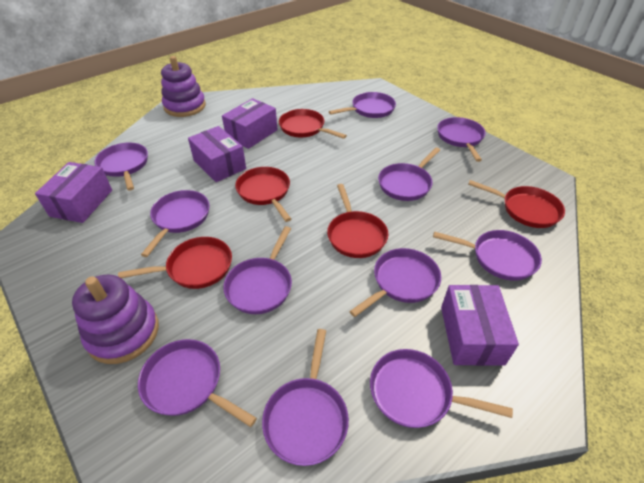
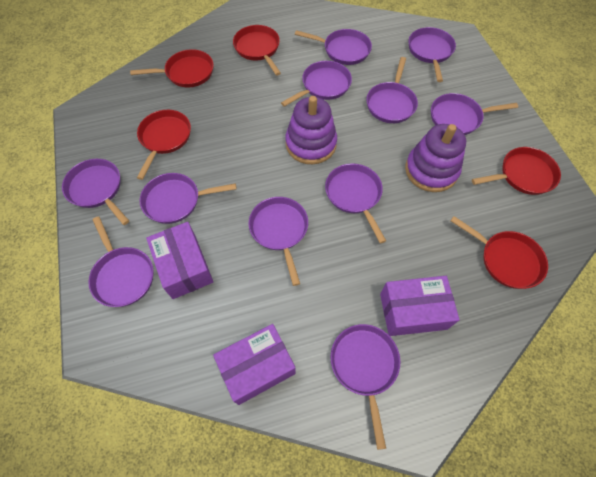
purple box: 4 -> 3

